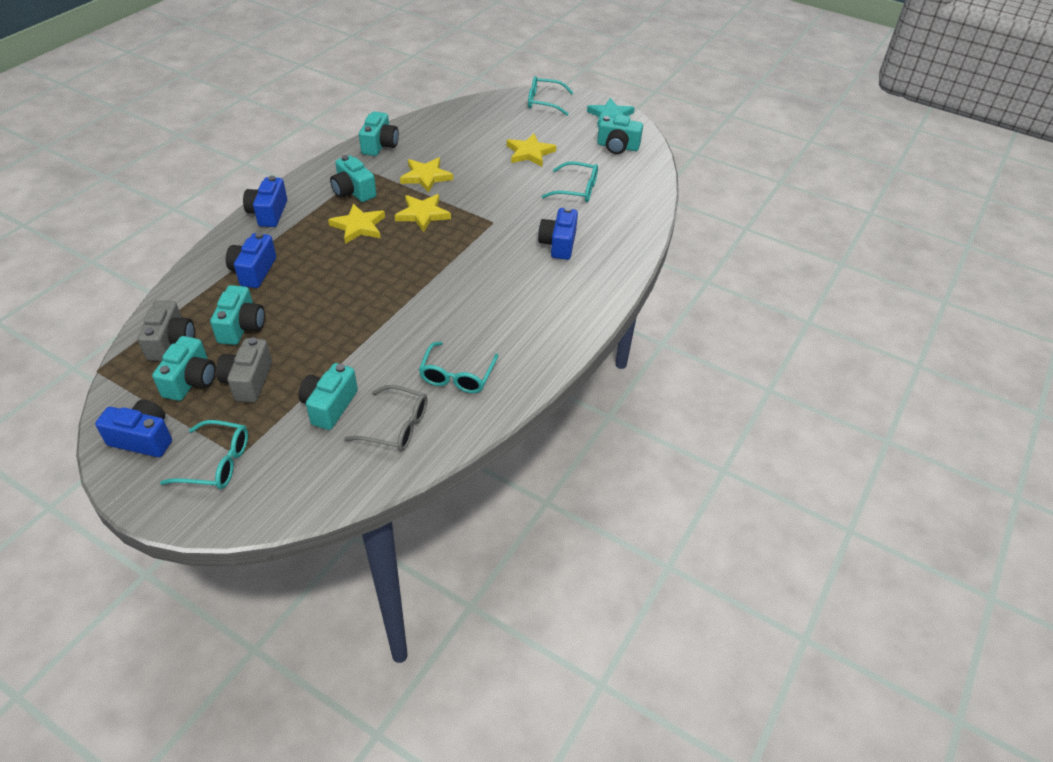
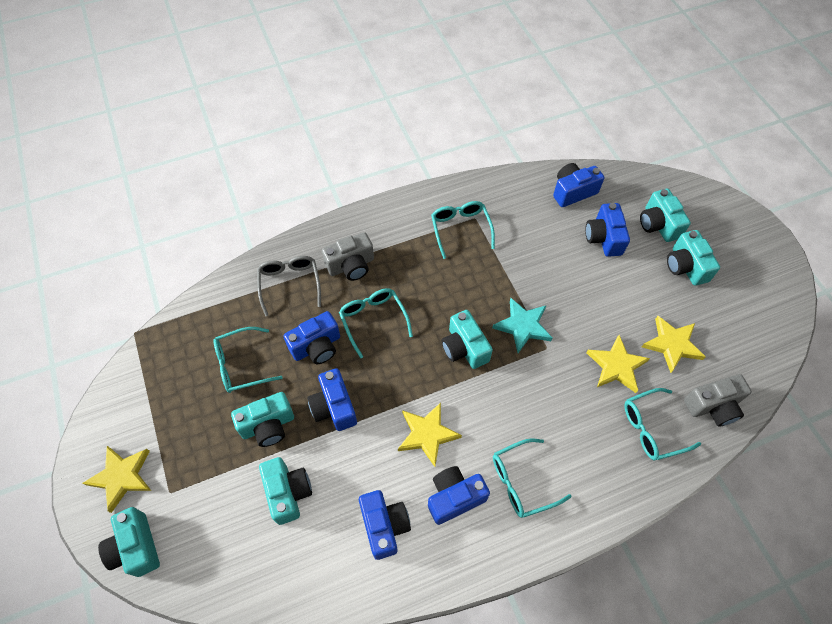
blue camera: 4 -> 6
turquoise glasses: 4 -> 5

